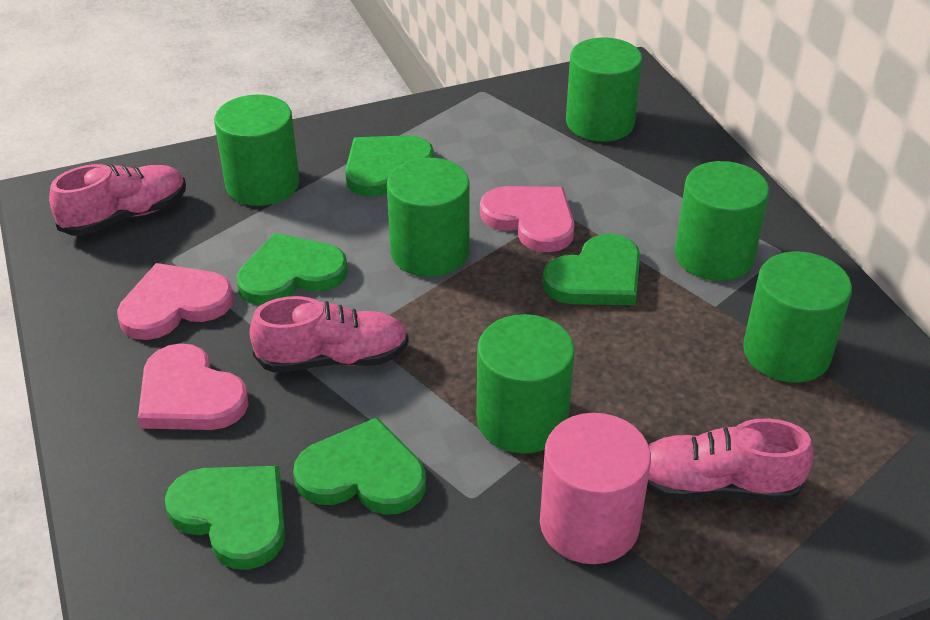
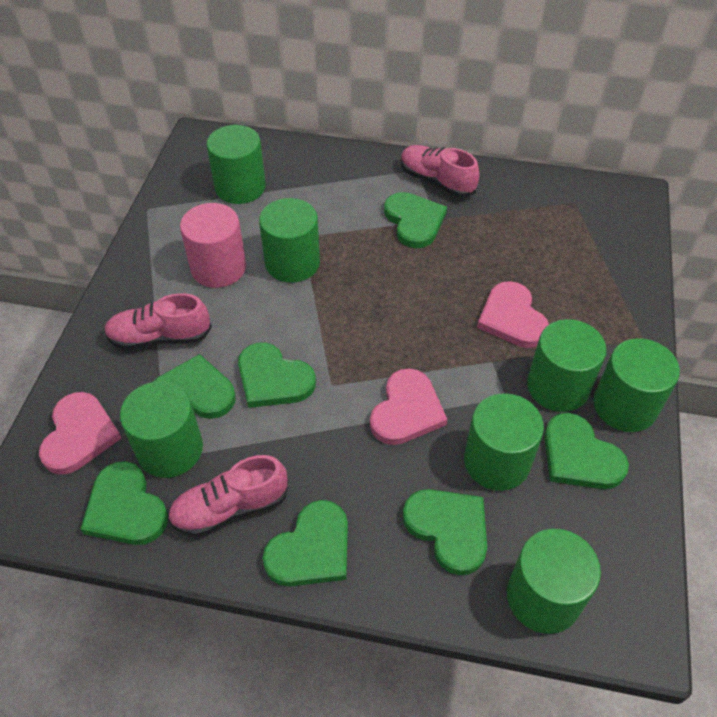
green cylinder: 6 -> 7
green heart: 5 -> 7

